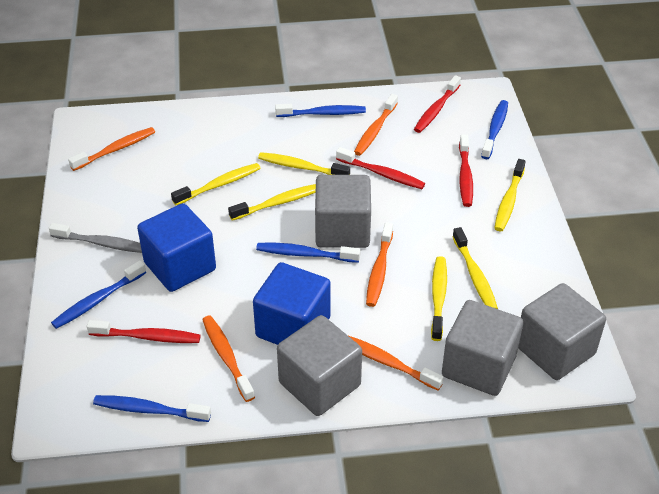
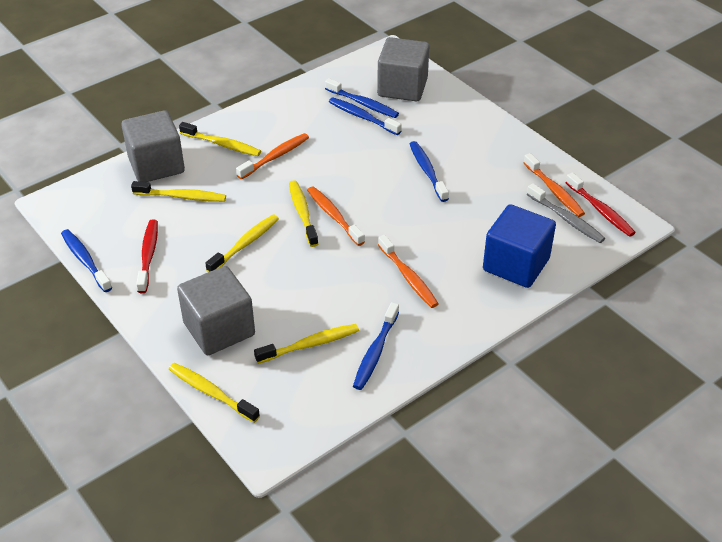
blue cube: 2 -> 1
grey cube: 4 -> 3
orange toothbrush: 5 -> 4
red toothbrush: 4 -> 2

